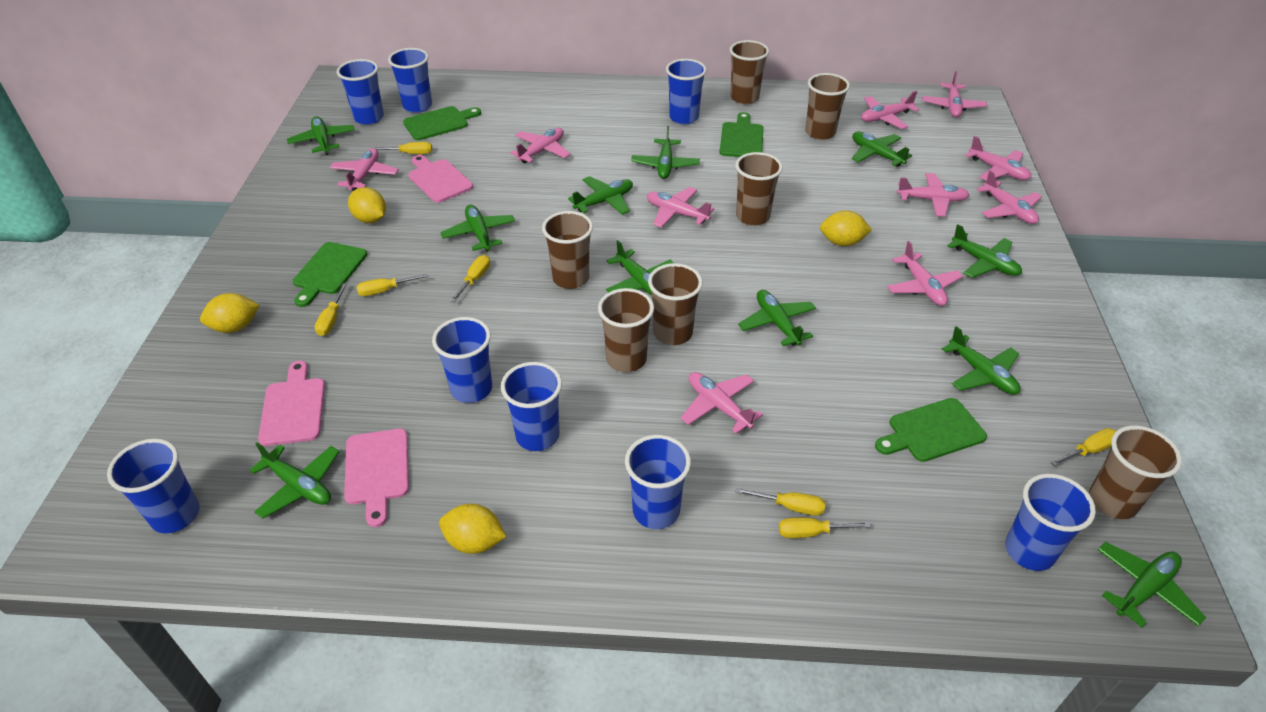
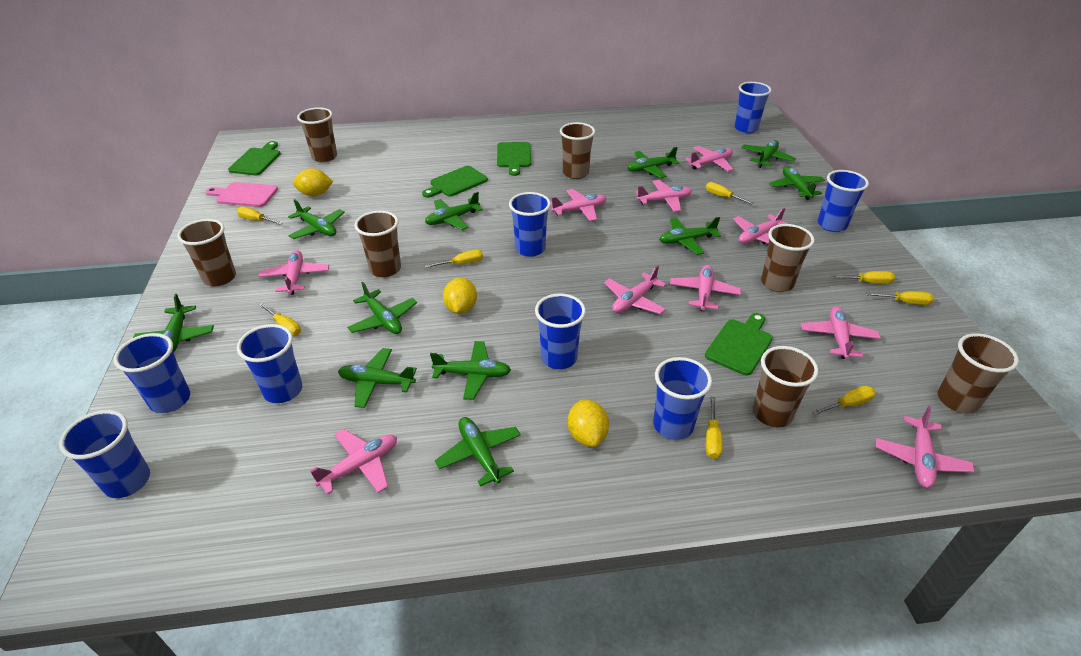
pink cutting board: 3 -> 1
yellow lemon: 4 -> 3
yellow screwdriver: 7 -> 8

